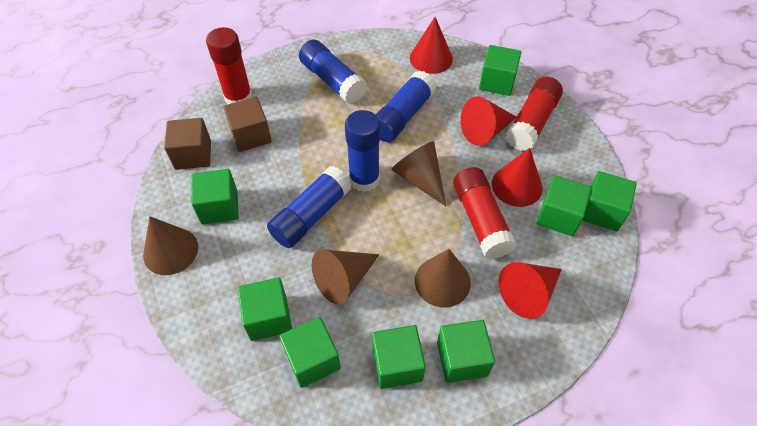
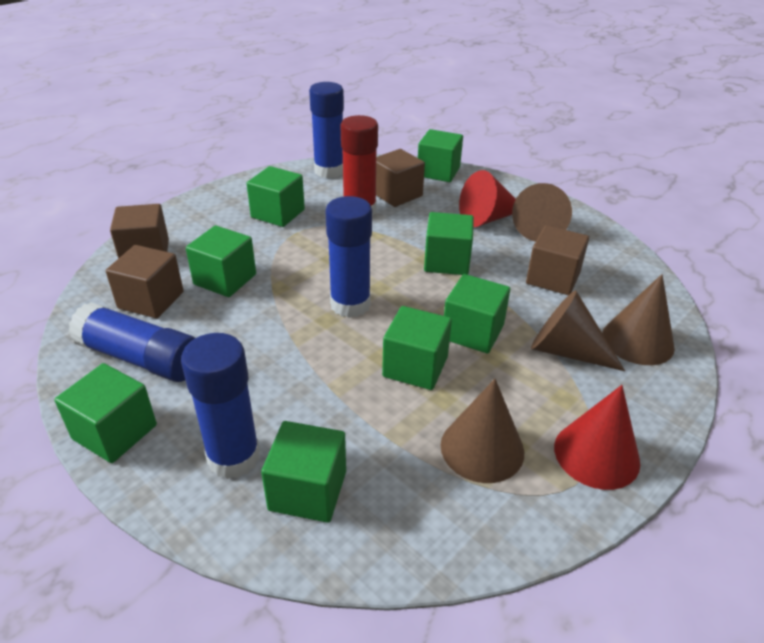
brown cube: 2 -> 4
red cone: 4 -> 2
red glue stick: 3 -> 1

